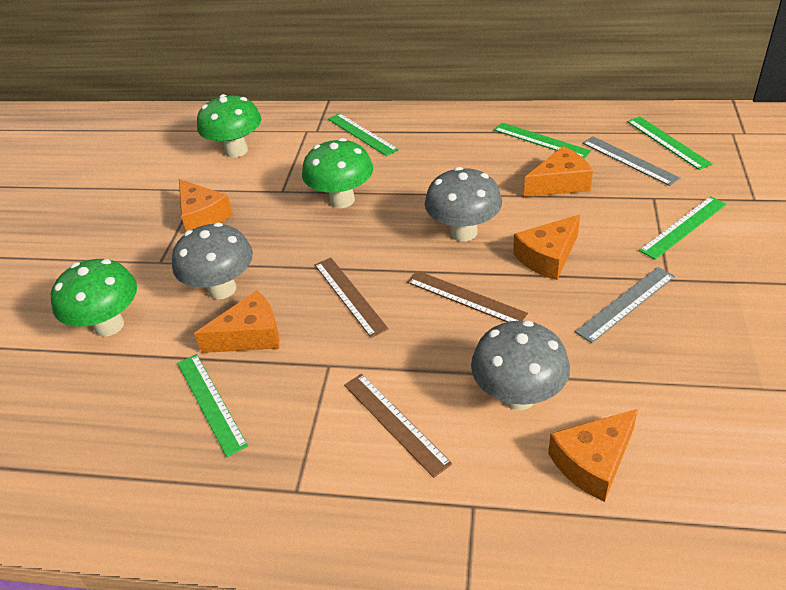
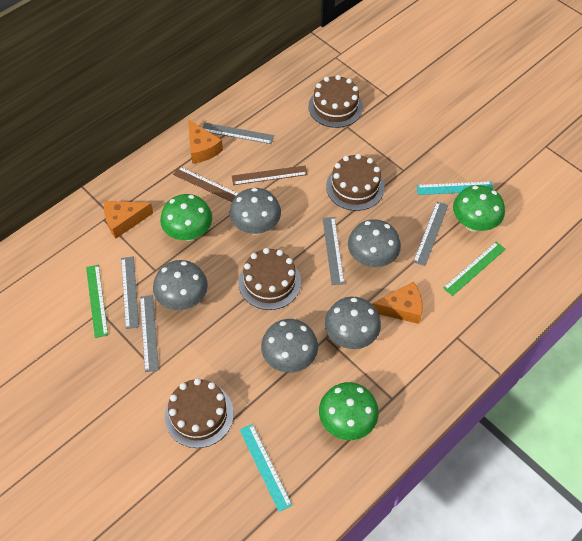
brown cake: 0 -> 4
brown ruler: 3 -> 2
green ruler: 5 -> 2
grey mushroom: 3 -> 5
grey ruler: 2 -> 5
orange cheese: 5 -> 3
turquoise ruler: 0 -> 2

